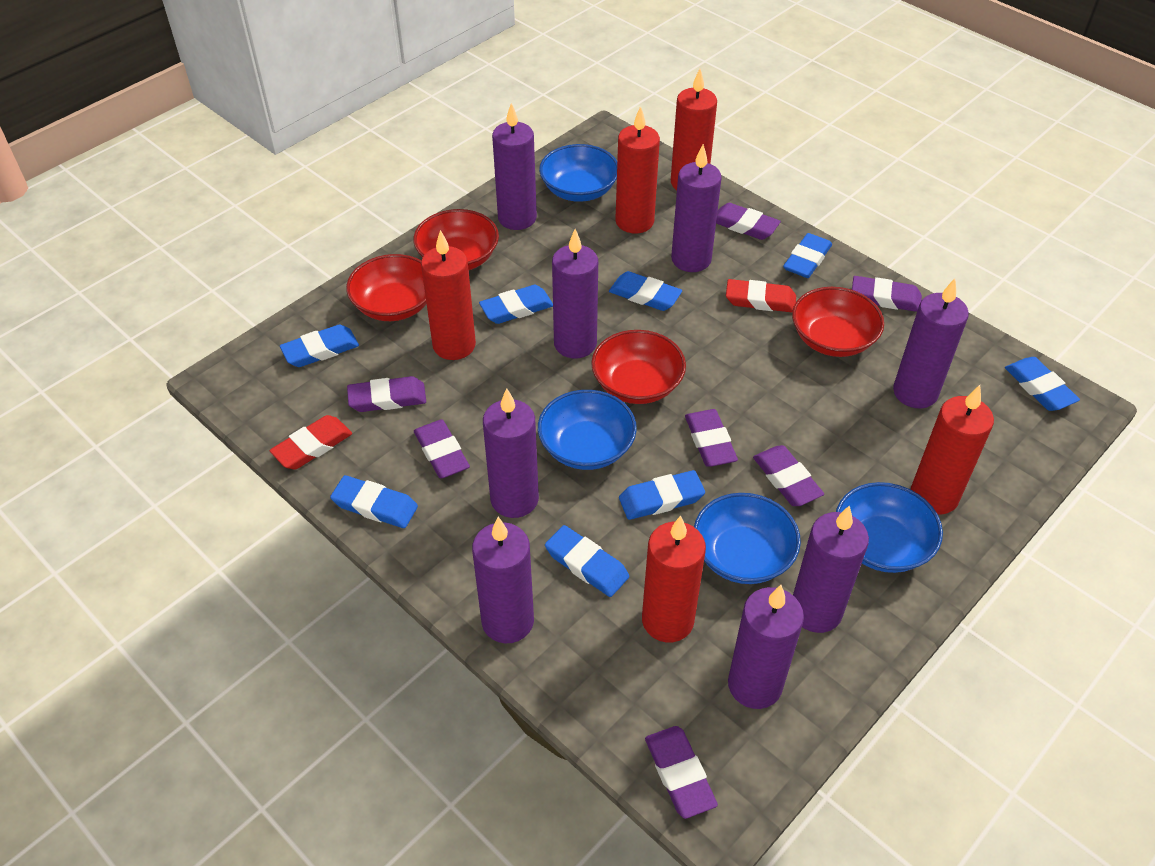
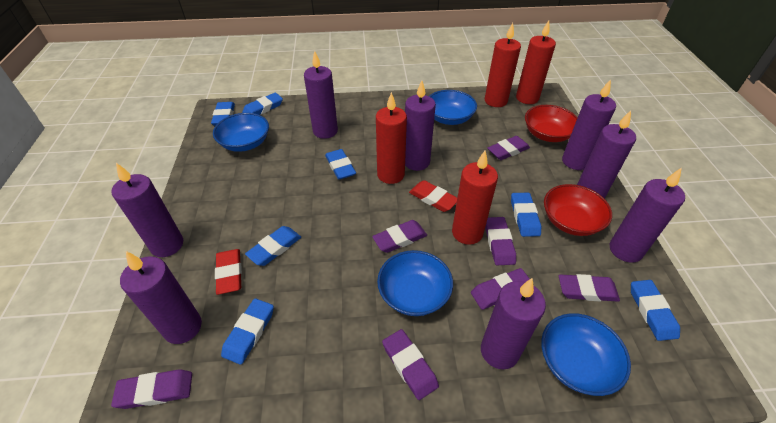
blue eraser: 8 -> 7
red bowl: 4 -> 2
red candle: 5 -> 4

